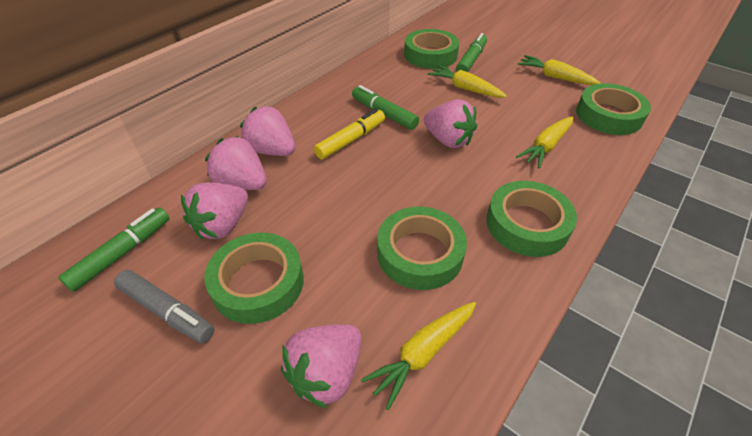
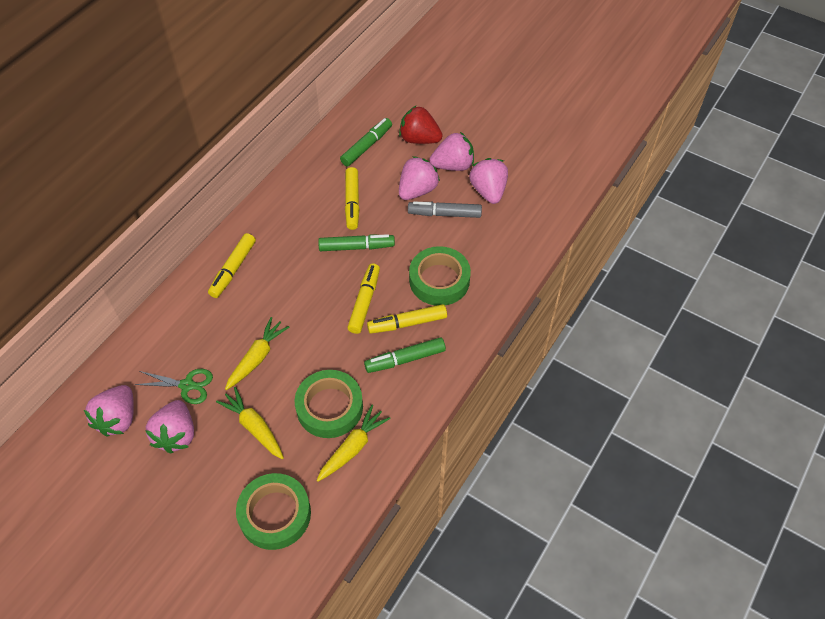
green scissors: 0 -> 1
green tape: 5 -> 3
red strawberry: 0 -> 1
yellow carrot: 4 -> 3
yellow marker: 1 -> 4

